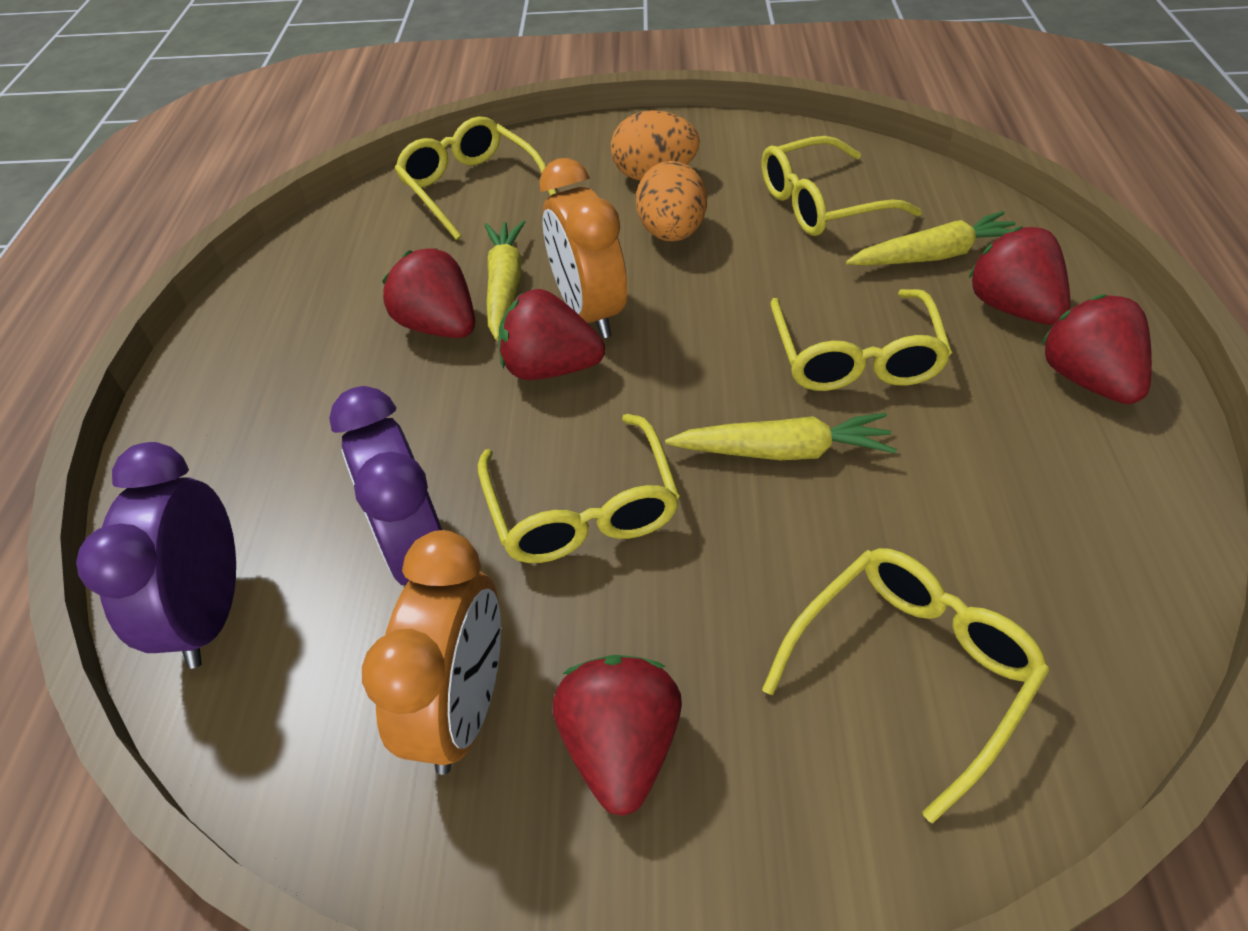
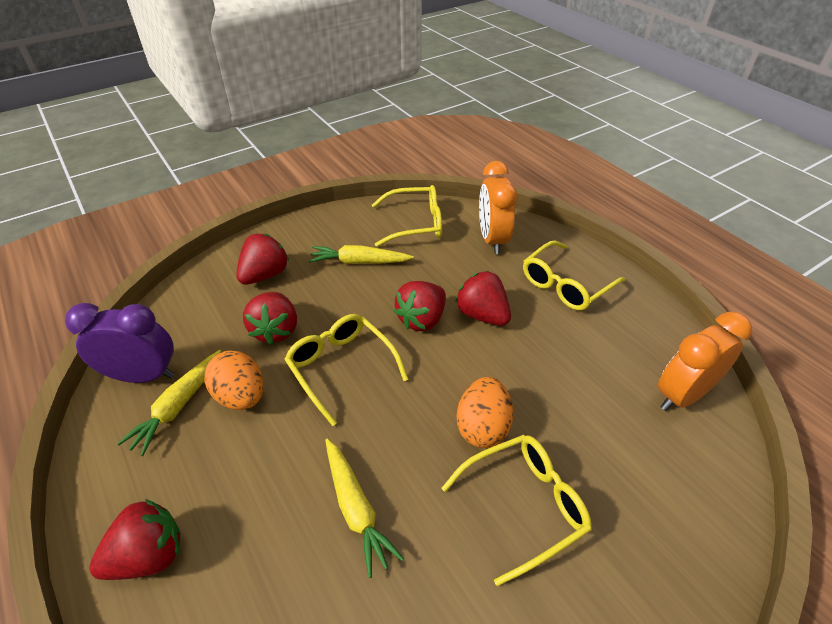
purple clock: 2 -> 1
yellow glasses: 5 -> 4

